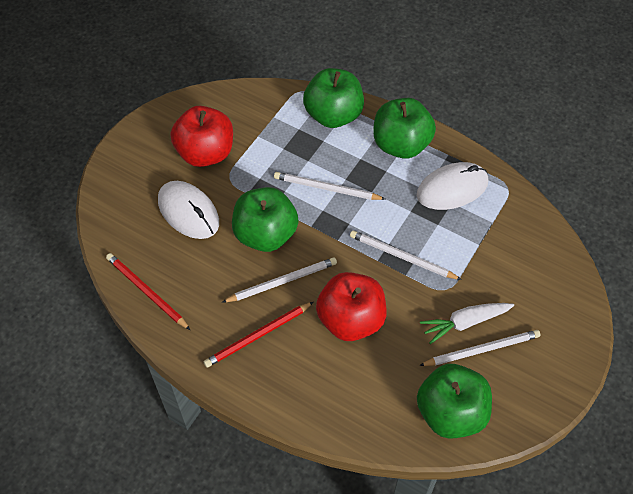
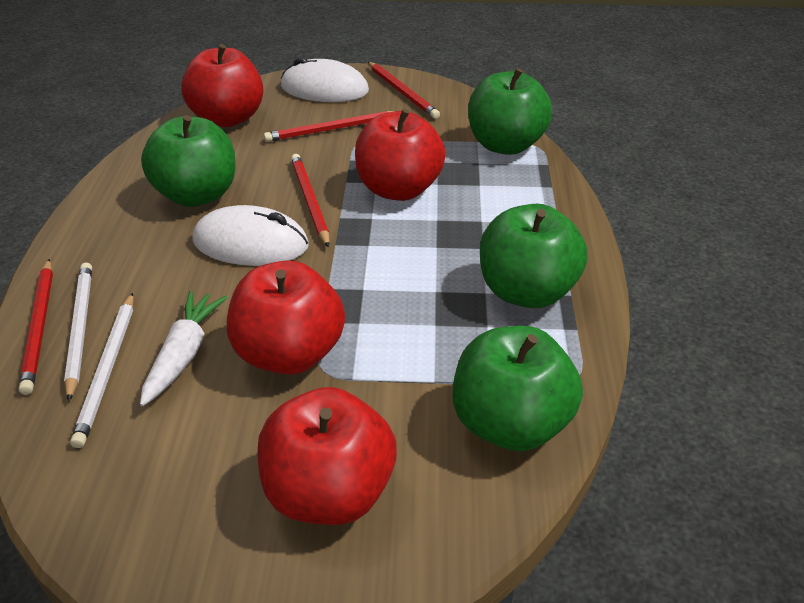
red apple: 2 -> 4
red pencil: 2 -> 4
white pencil: 4 -> 2

